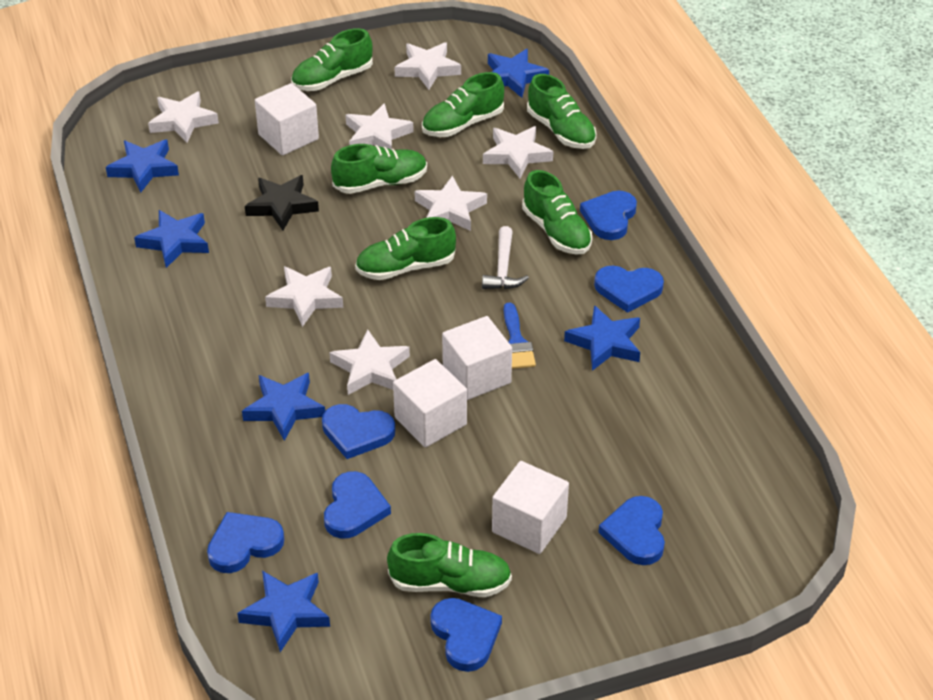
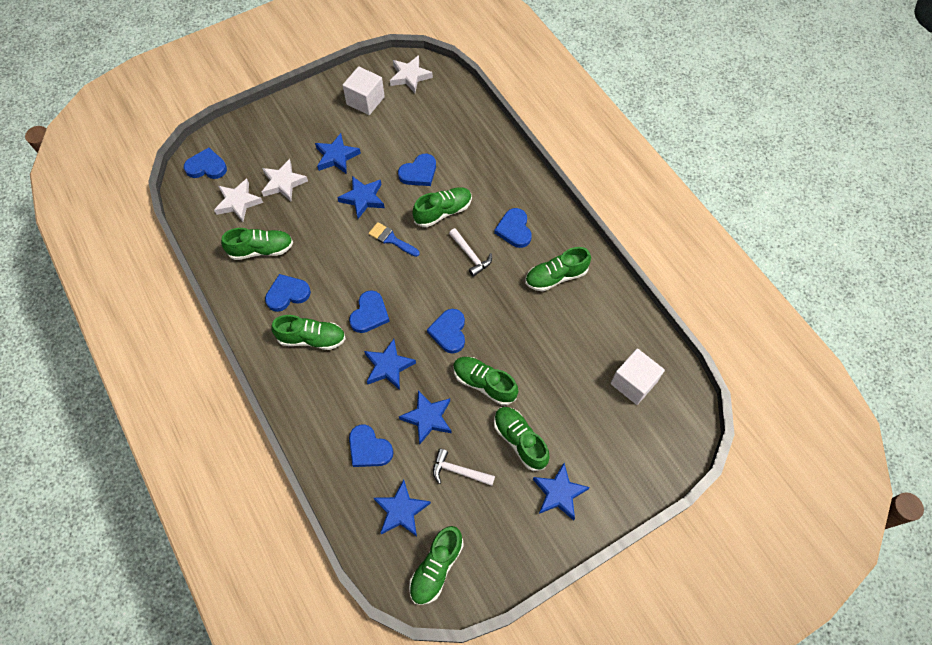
black star: 1 -> 0
white cube: 4 -> 2
white hammer: 1 -> 2
white star: 7 -> 3

